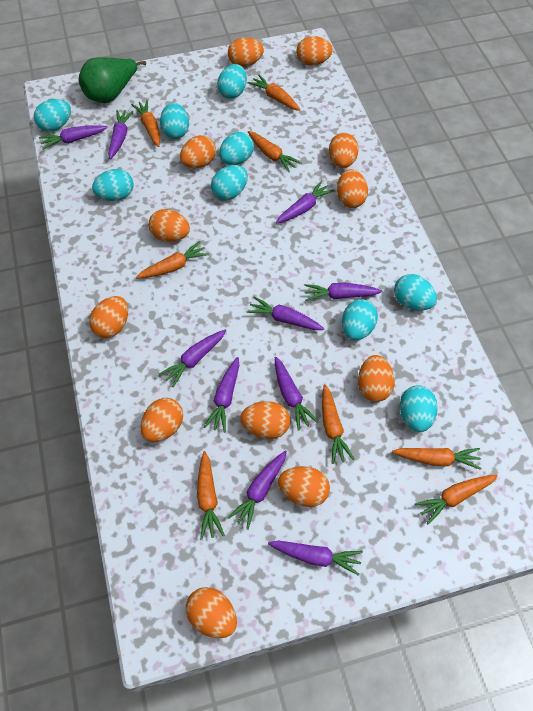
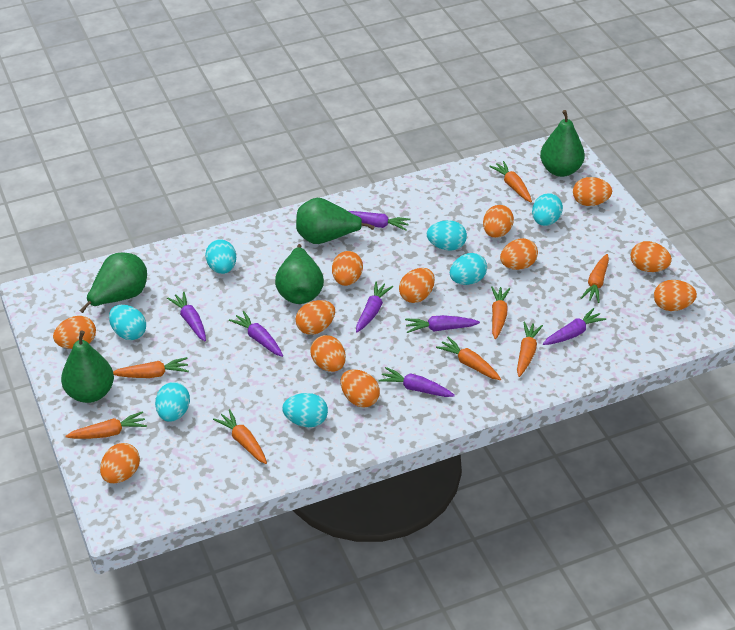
green pear: 1 -> 5
purple carrot: 10 -> 7
turquoise egg: 9 -> 7

